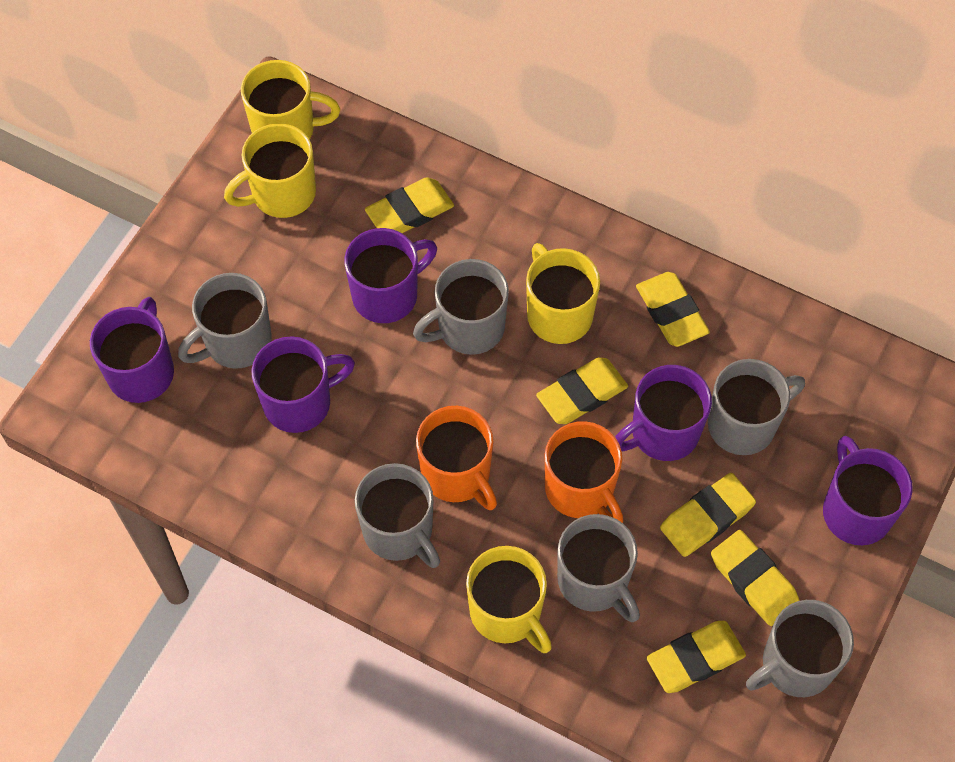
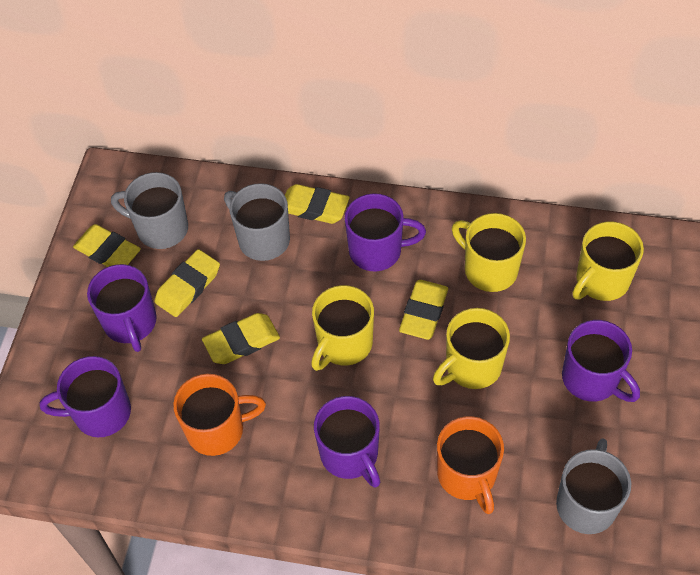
grey mug: 6 -> 3
yellow eraser: 6 -> 5

